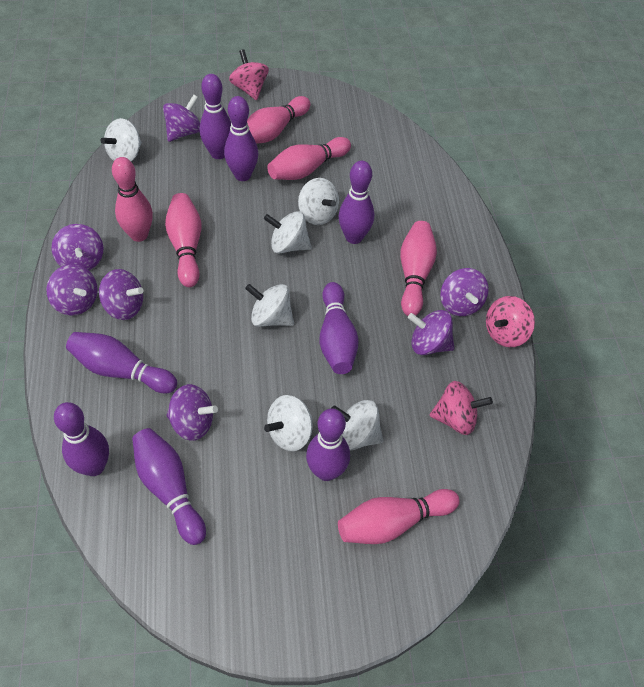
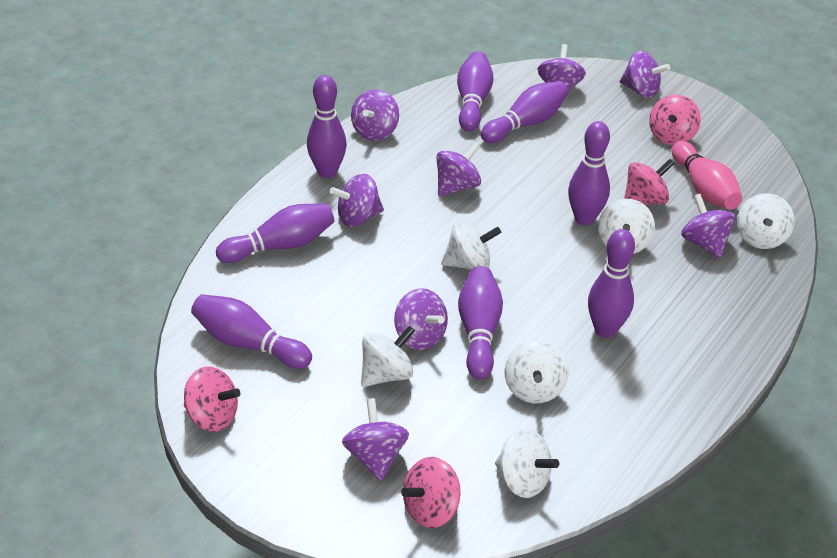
pink bowling pin: 6 -> 1
pink spinning top: 3 -> 4
purple spinning top: 7 -> 8

